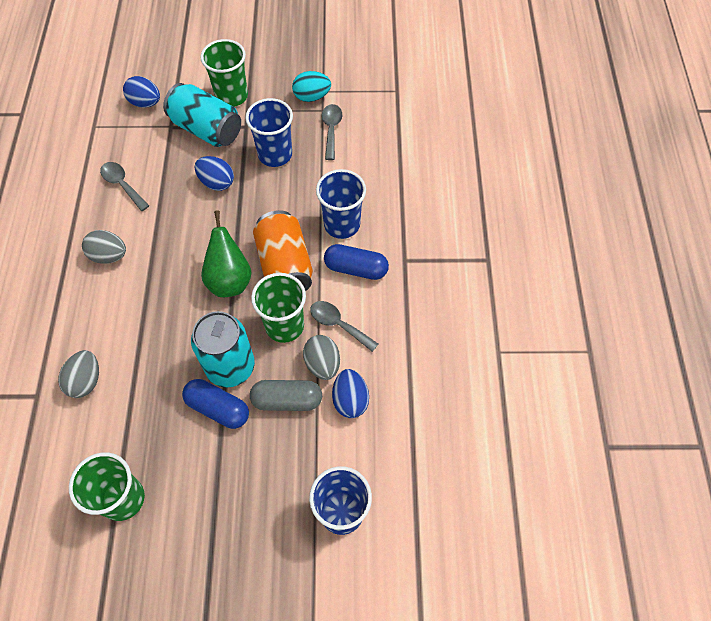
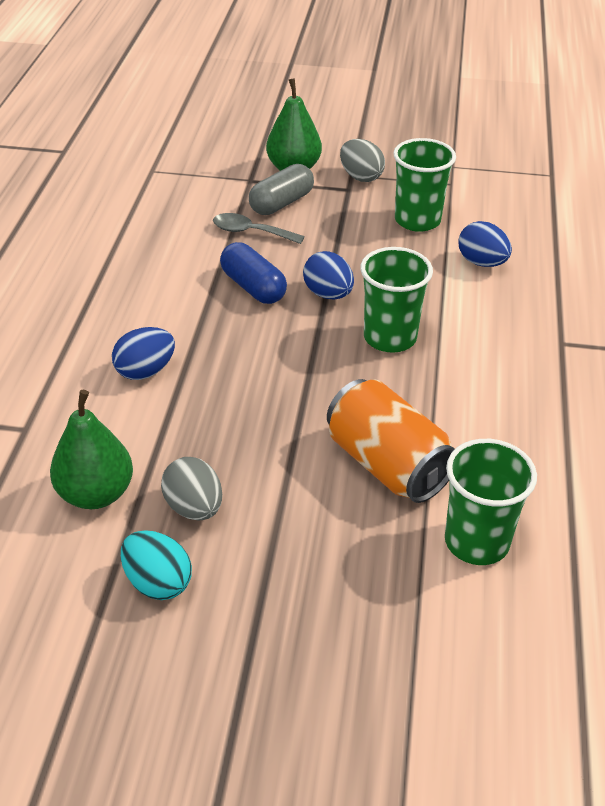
blue capsule: 2 -> 1
blue cup: 3 -> 0
green pear: 1 -> 2
grey egg: 3 -> 2
grey spoon: 3 -> 1
turquoise can: 2 -> 0

